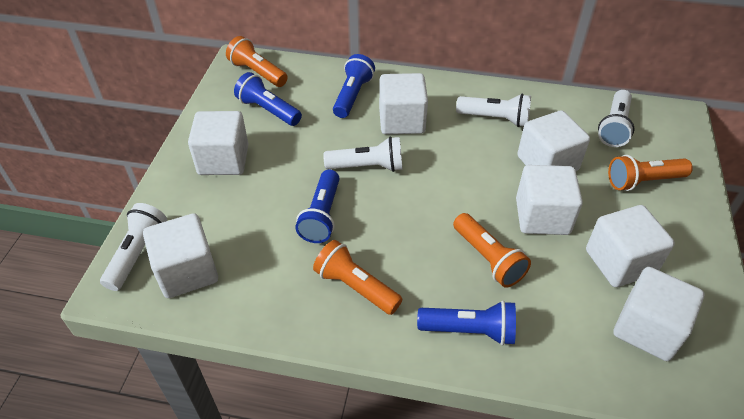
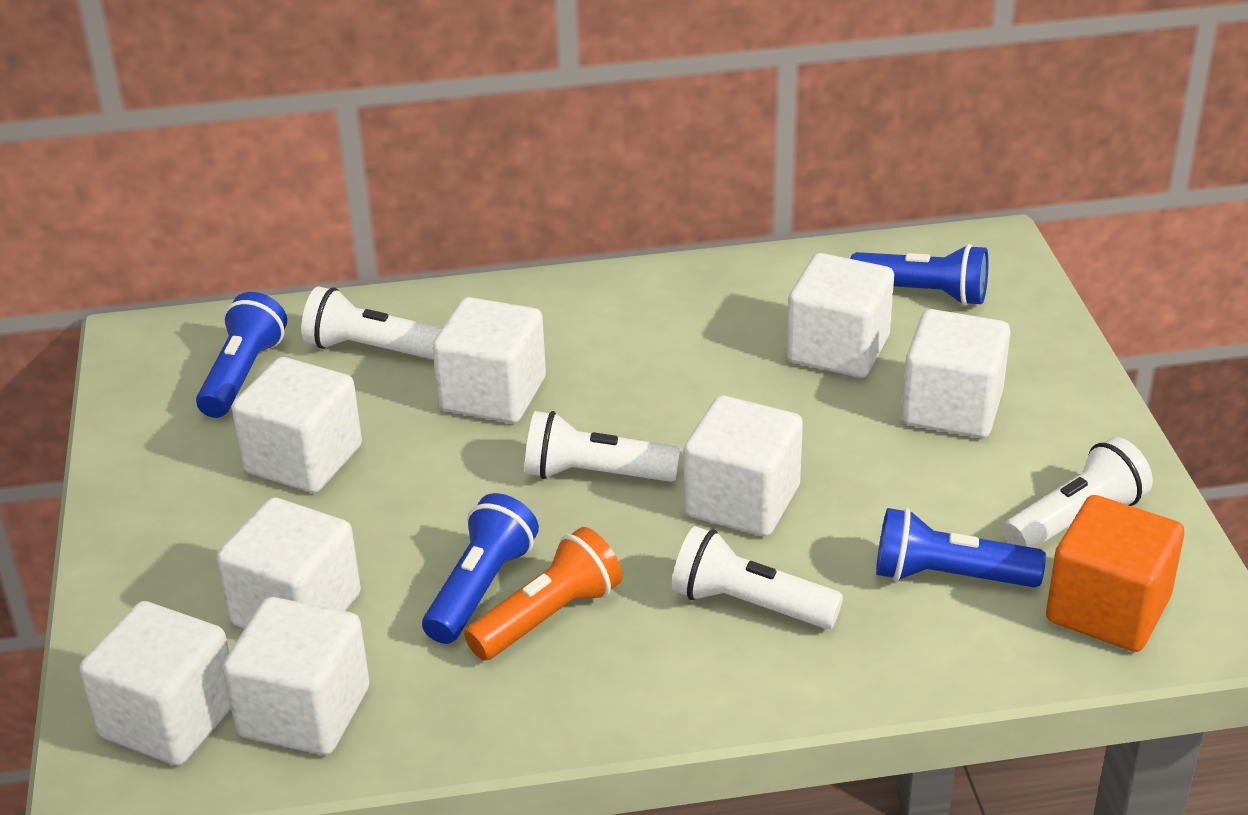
orange cube: 0 -> 1
orange flashlight: 4 -> 1
white cube: 7 -> 8

